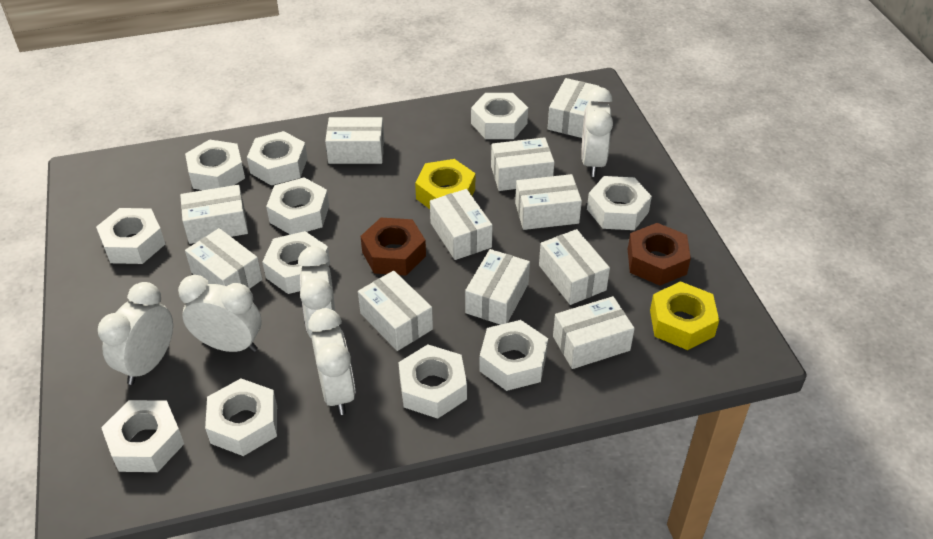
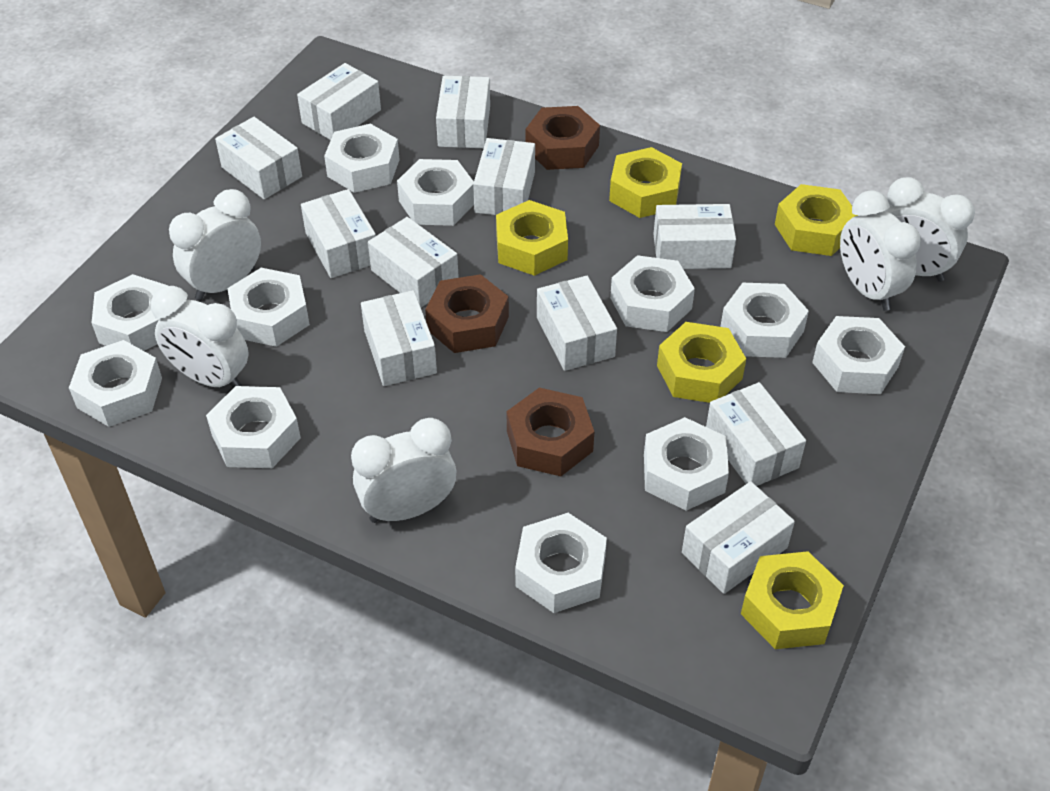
brown nut: 2 -> 3
yellow nut: 2 -> 5

